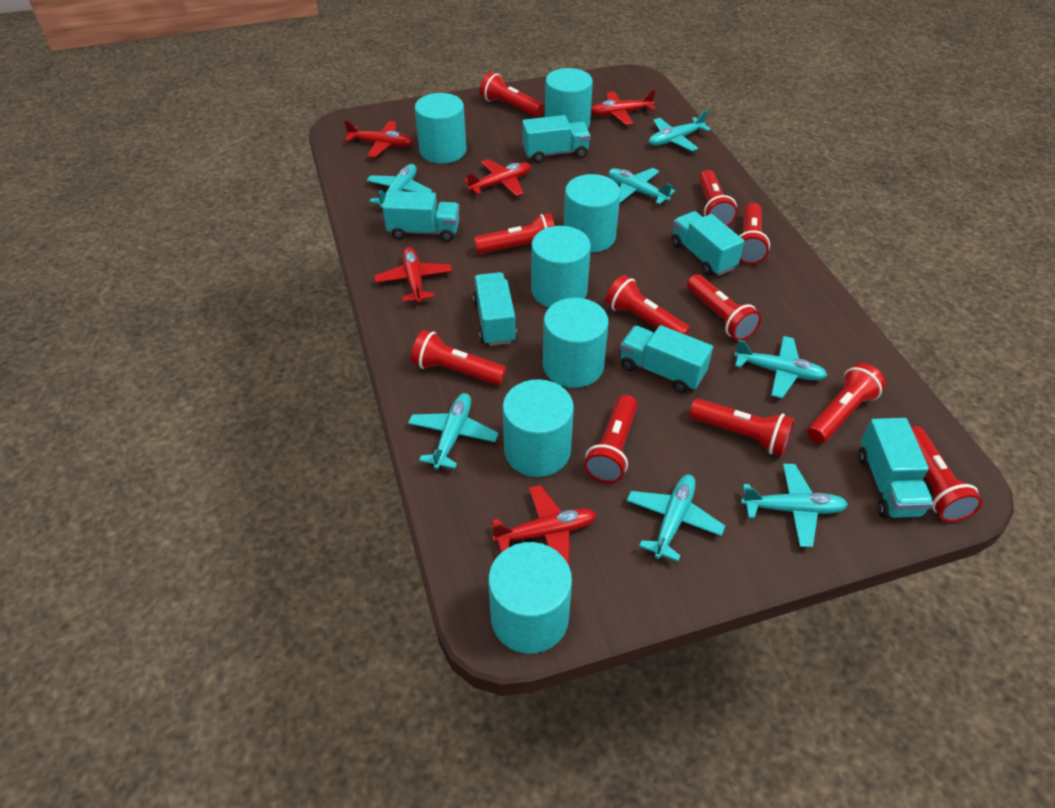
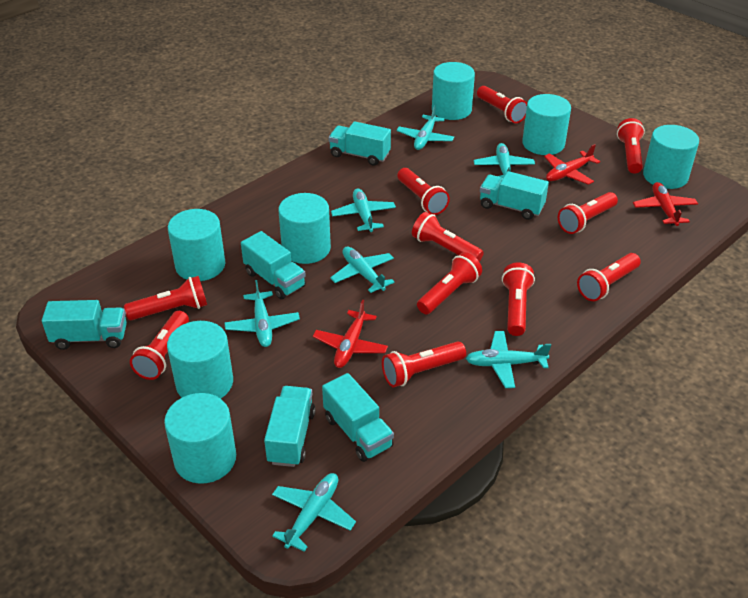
red plane: 5 -> 3

